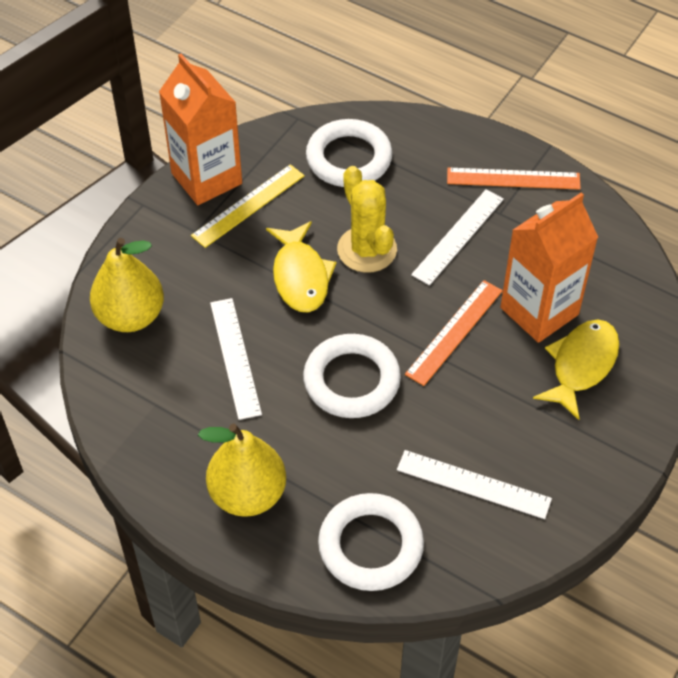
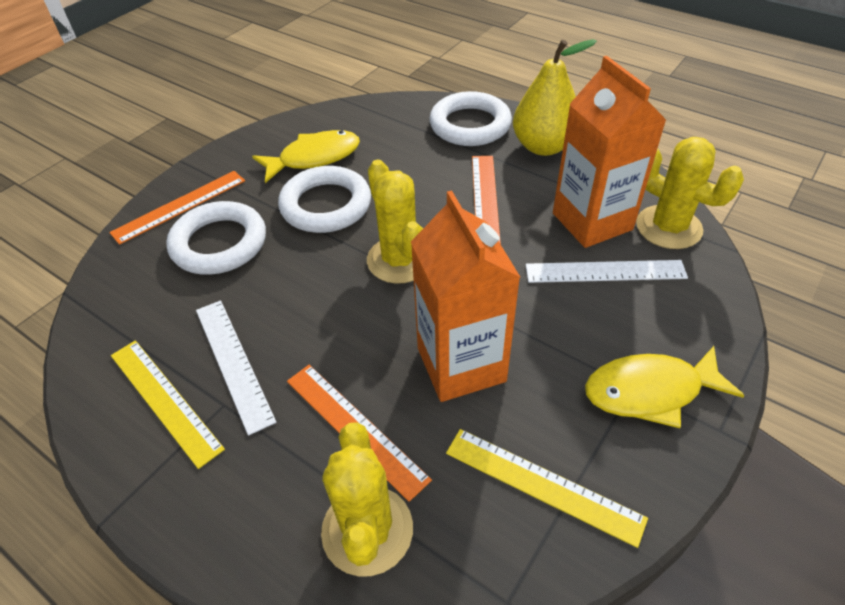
orange ruler: 2 -> 3
white ruler: 3 -> 2
yellow cactus: 1 -> 3
yellow pear: 2 -> 1
yellow ruler: 1 -> 2

